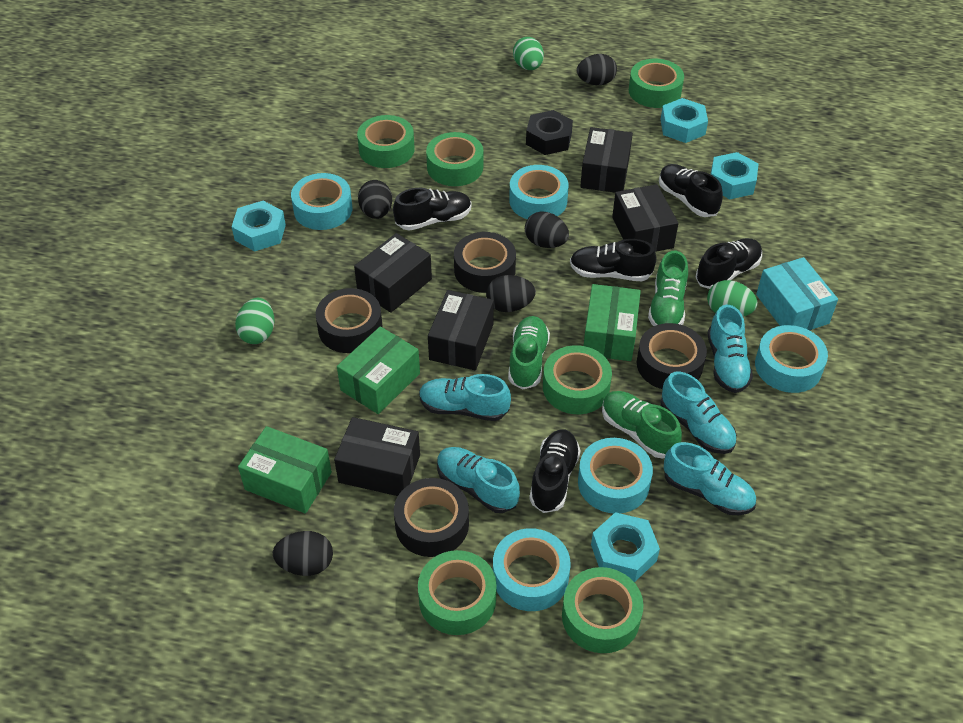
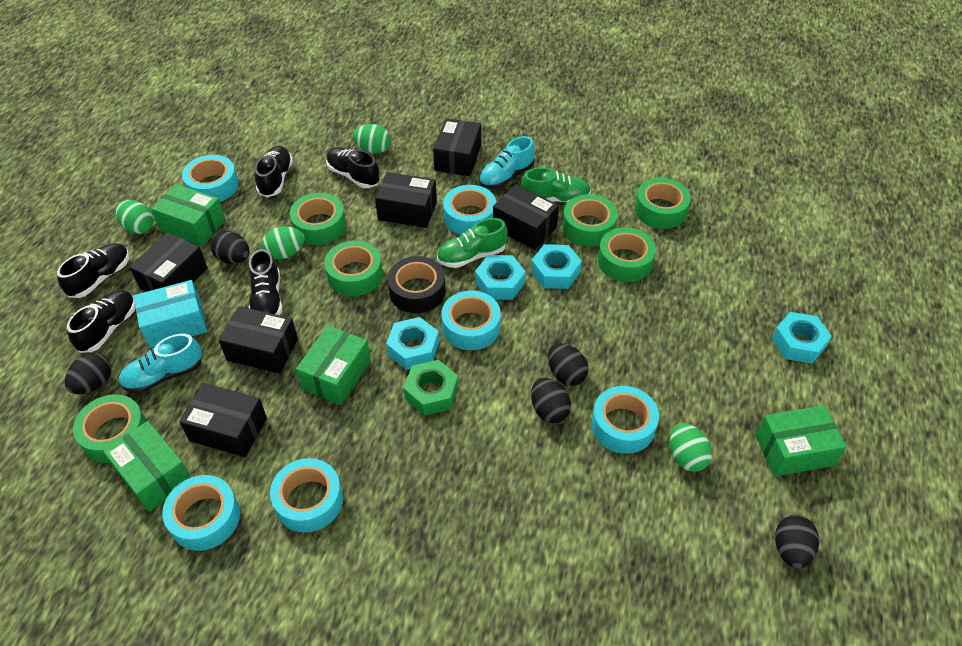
black box: 5 -> 6
black nut: 1 -> 0
black tape: 4 -> 1
green box: 3 -> 4
green egg: 3 -> 4
green nut: 0 -> 1
green shoe: 3 -> 2
turquoise shoe: 5 -> 2
turquoise tape: 5 -> 6

